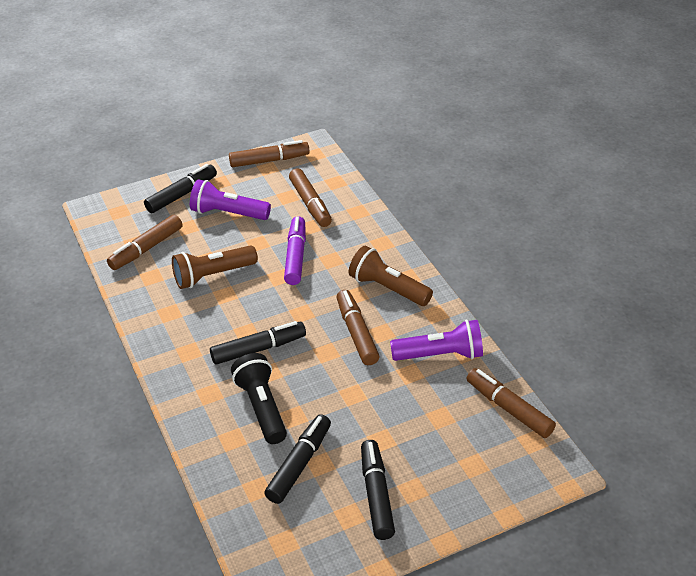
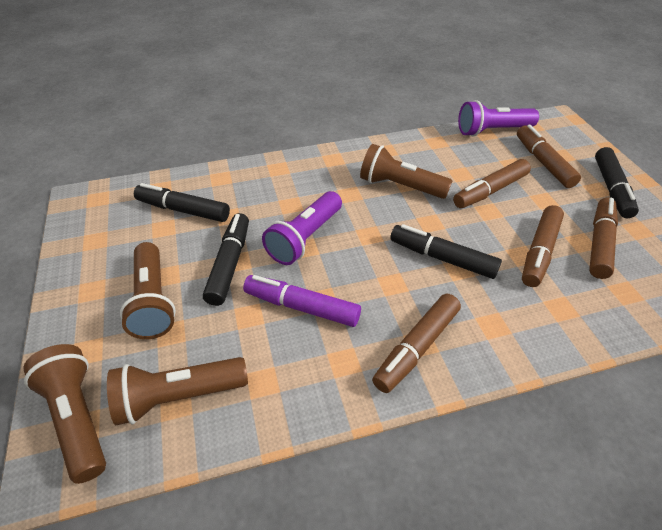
black flashlight: 1 -> 0
brown flashlight: 2 -> 4

